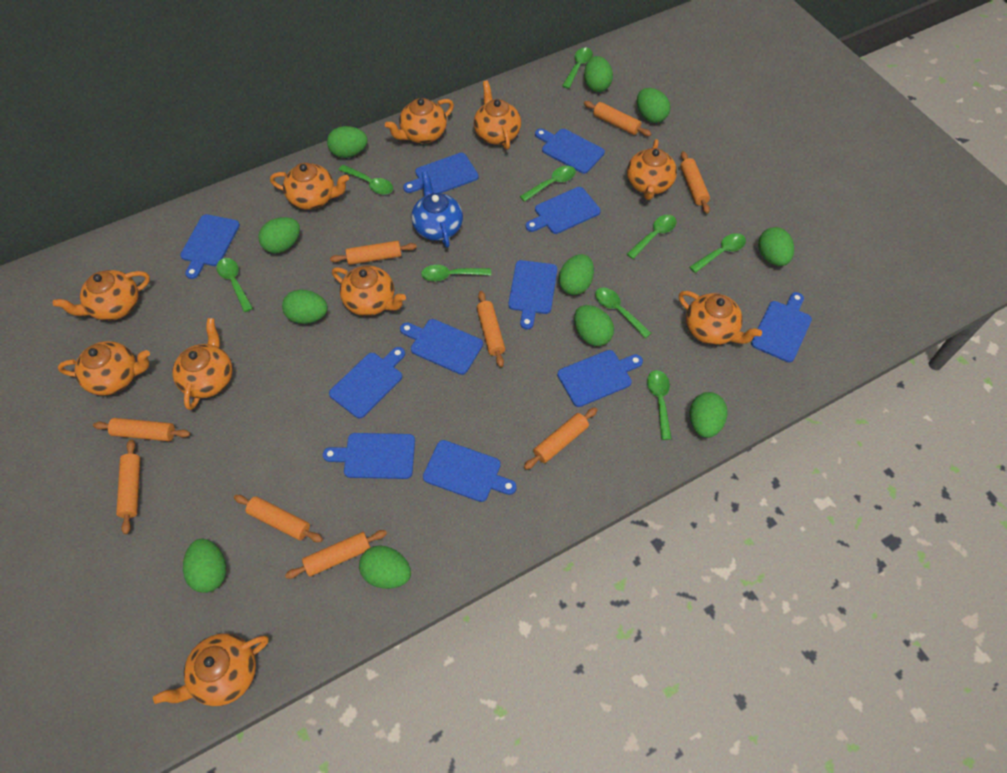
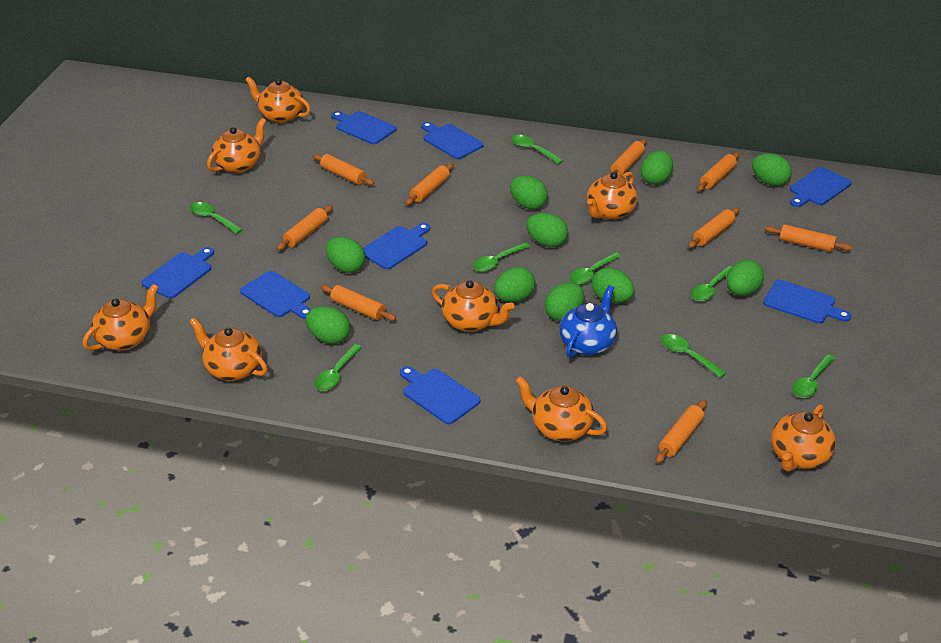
blue cutting board: 11 -> 8
green egg: 11 -> 10
green spoon: 9 -> 8
orange teapot: 10 -> 8

